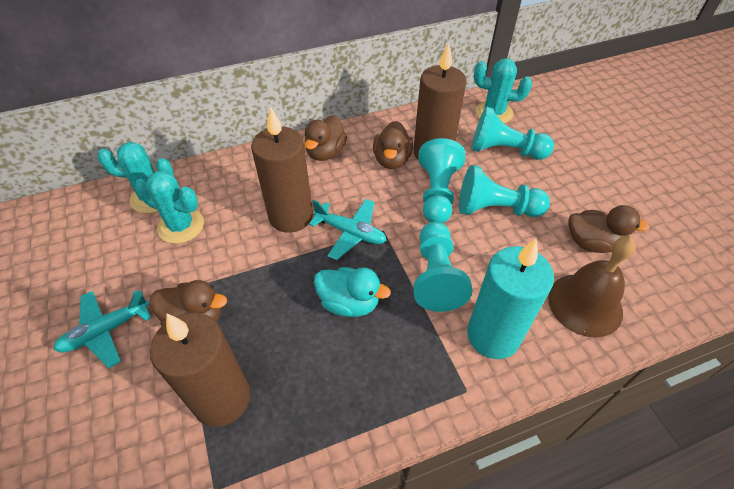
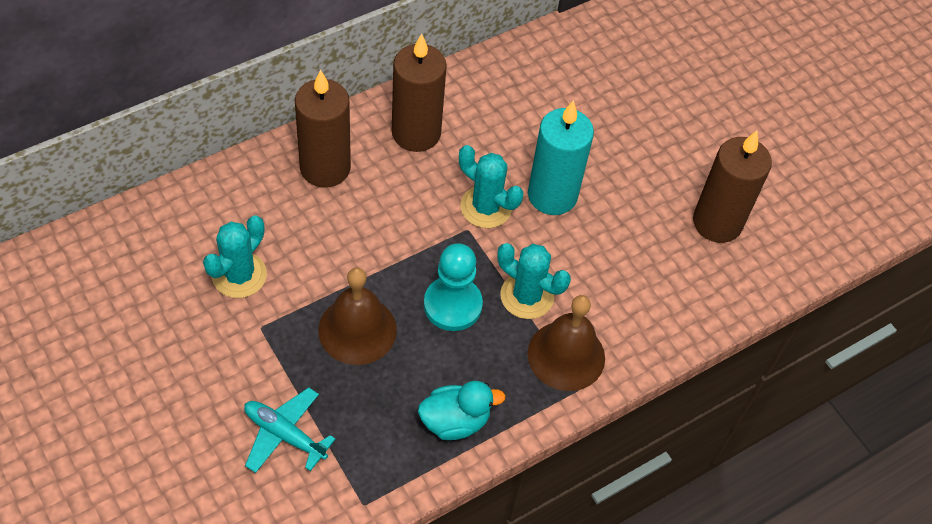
brown bell: 1 -> 2
brown duck: 4 -> 0
turquoise pawn: 4 -> 1
turquoise plane: 2 -> 1

